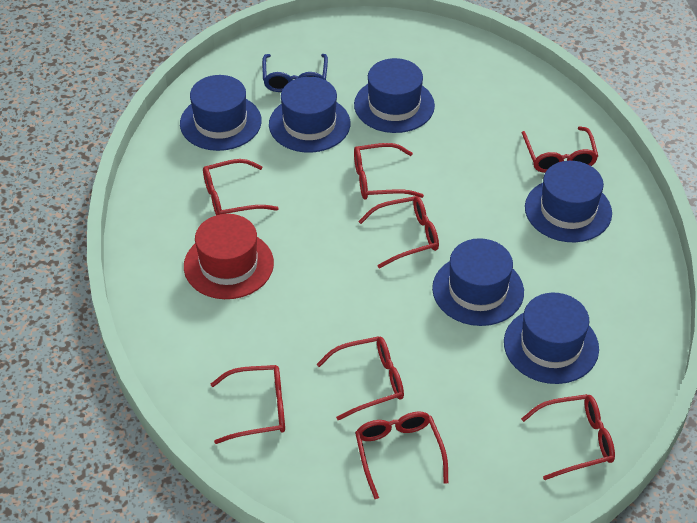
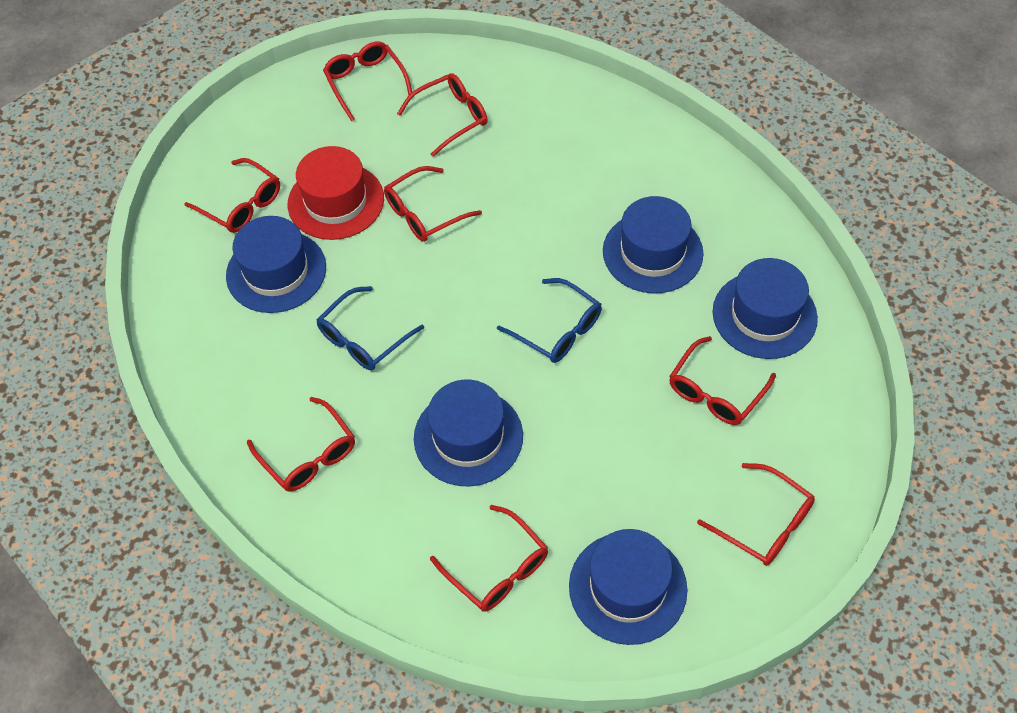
blue glasses: 1 -> 2
blue hat: 6 -> 5

